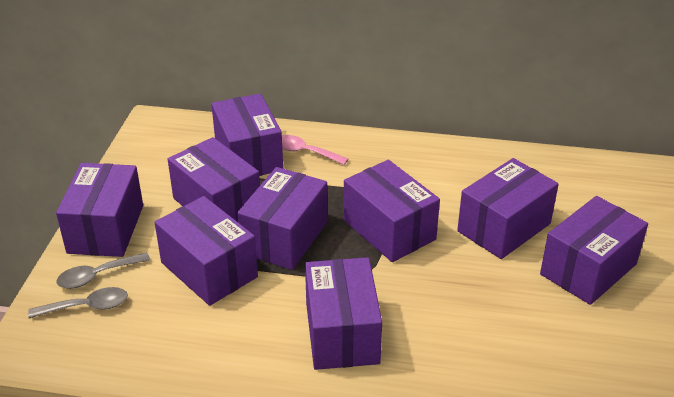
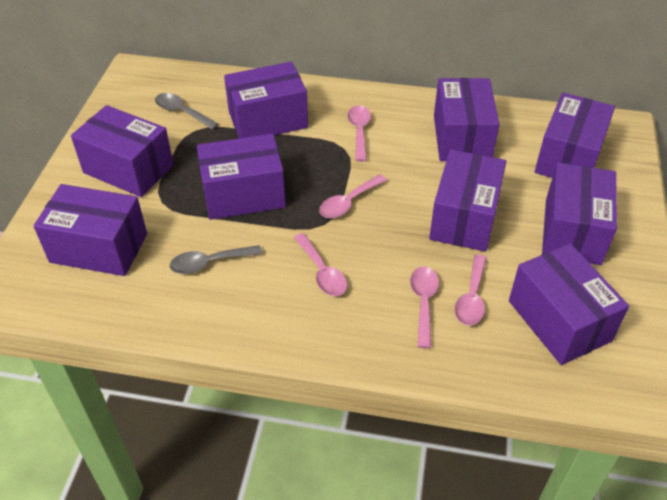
pink spoon: 1 -> 5

